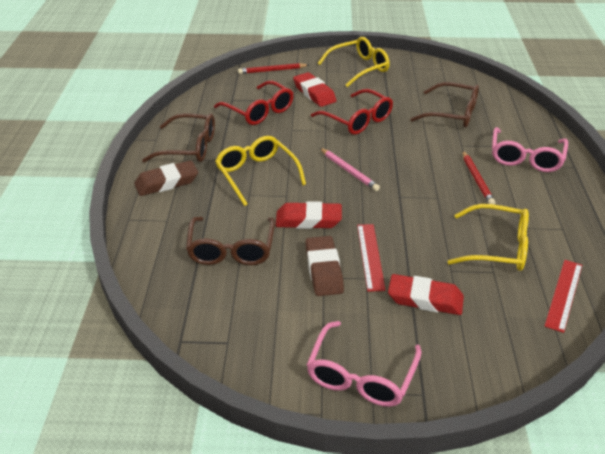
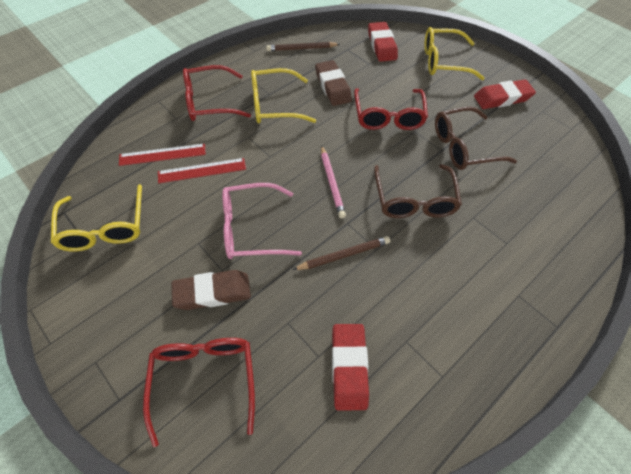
brown glasses: 3 -> 2
brown pencil: 0 -> 2
pink glasses: 2 -> 1
red glasses: 2 -> 3
red pencil: 2 -> 0

